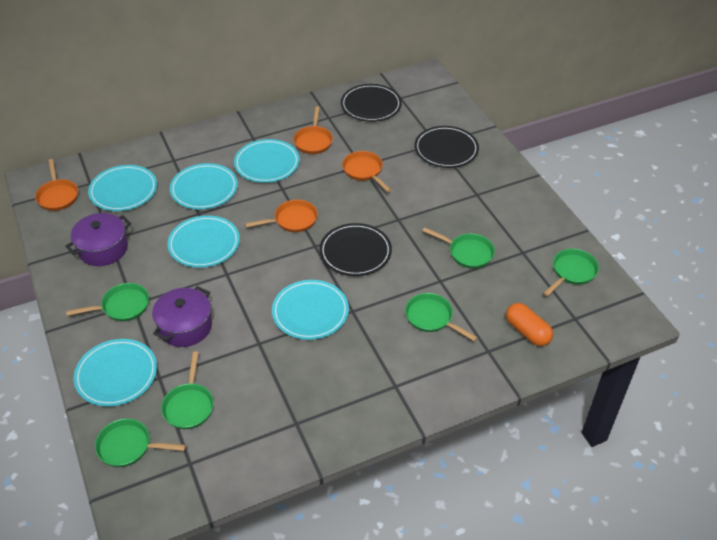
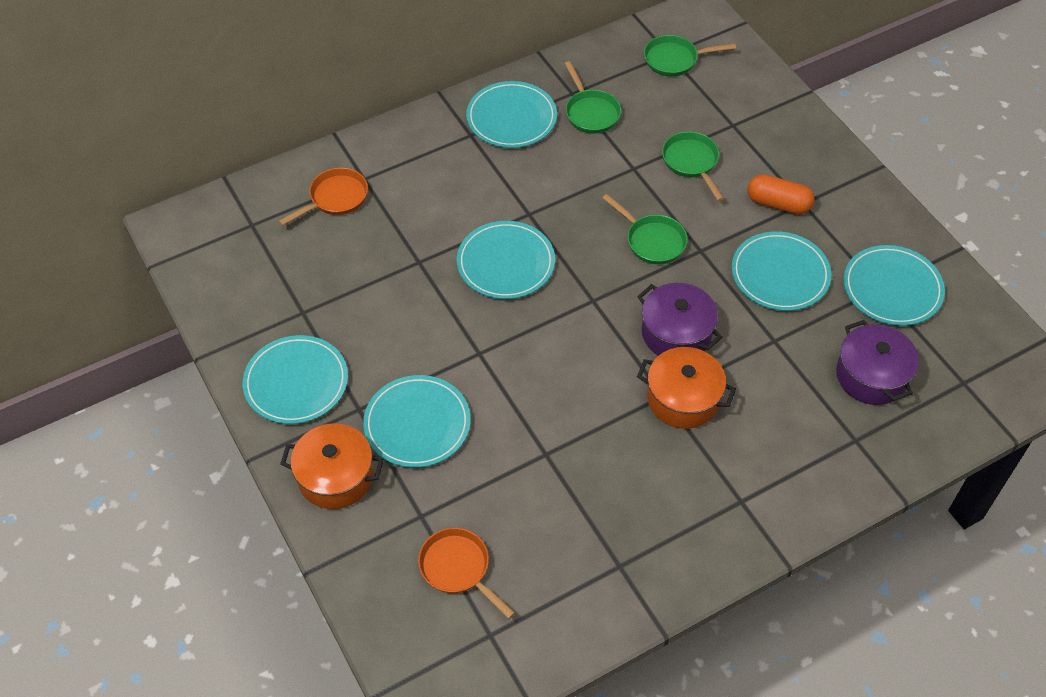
black plate: 3 -> 0
green pan: 6 -> 4
orange pan: 4 -> 2
orange pot: 0 -> 2

